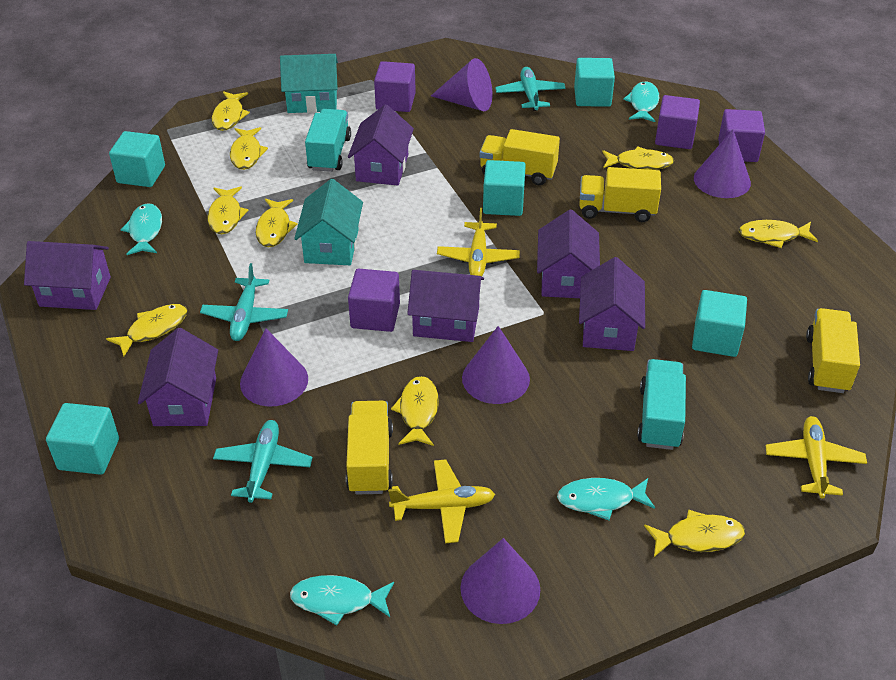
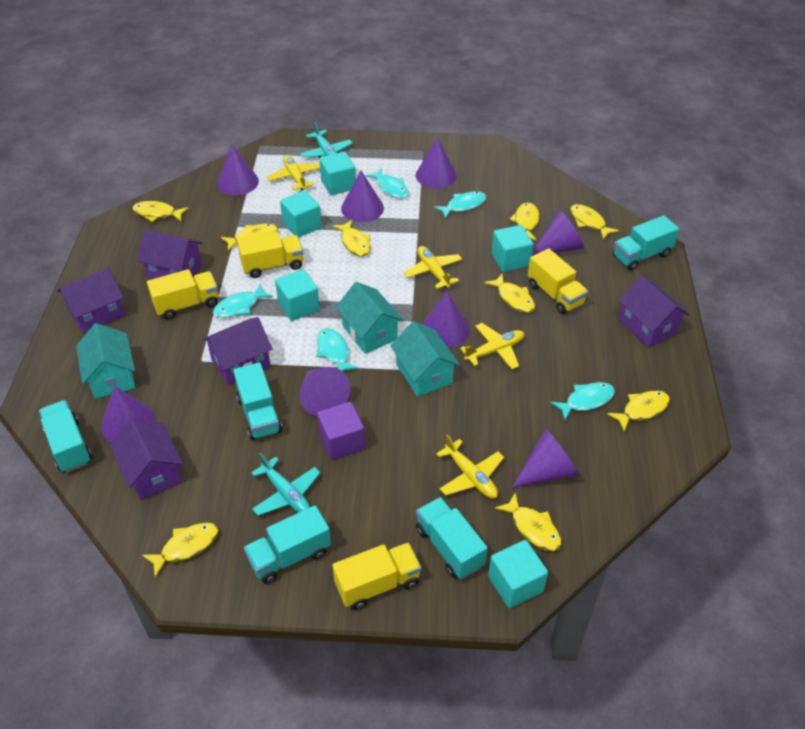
purple cone: 5 -> 8
purple cube: 4 -> 1
purple house: 6 -> 5
turquoise fish: 4 -> 5
turquoise house: 2 -> 3
turquoise plane: 3 -> 2
turquoise truck: 2 -> 5
yellow plane: 3 -> 4

